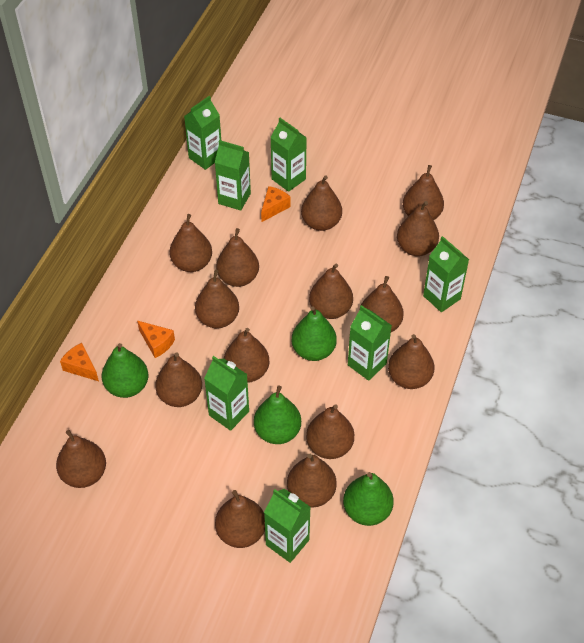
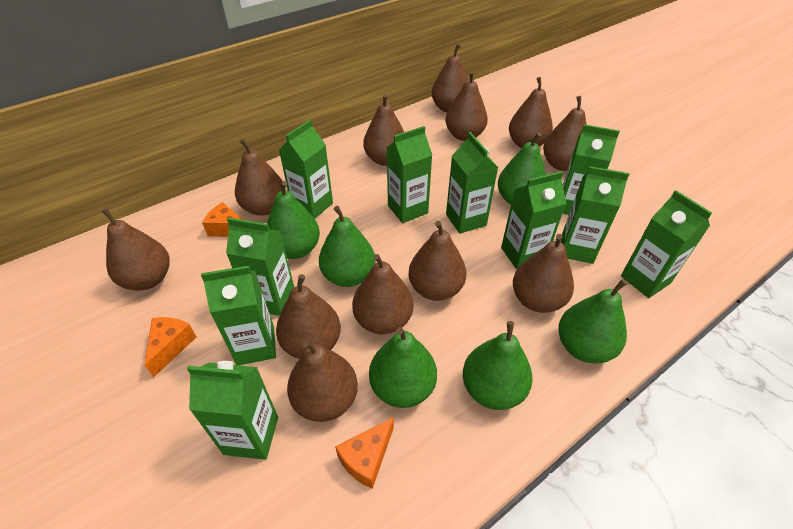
brown pear: 15 -> 12
green carton: 7 -> 10
green pear: 4 -> 6

